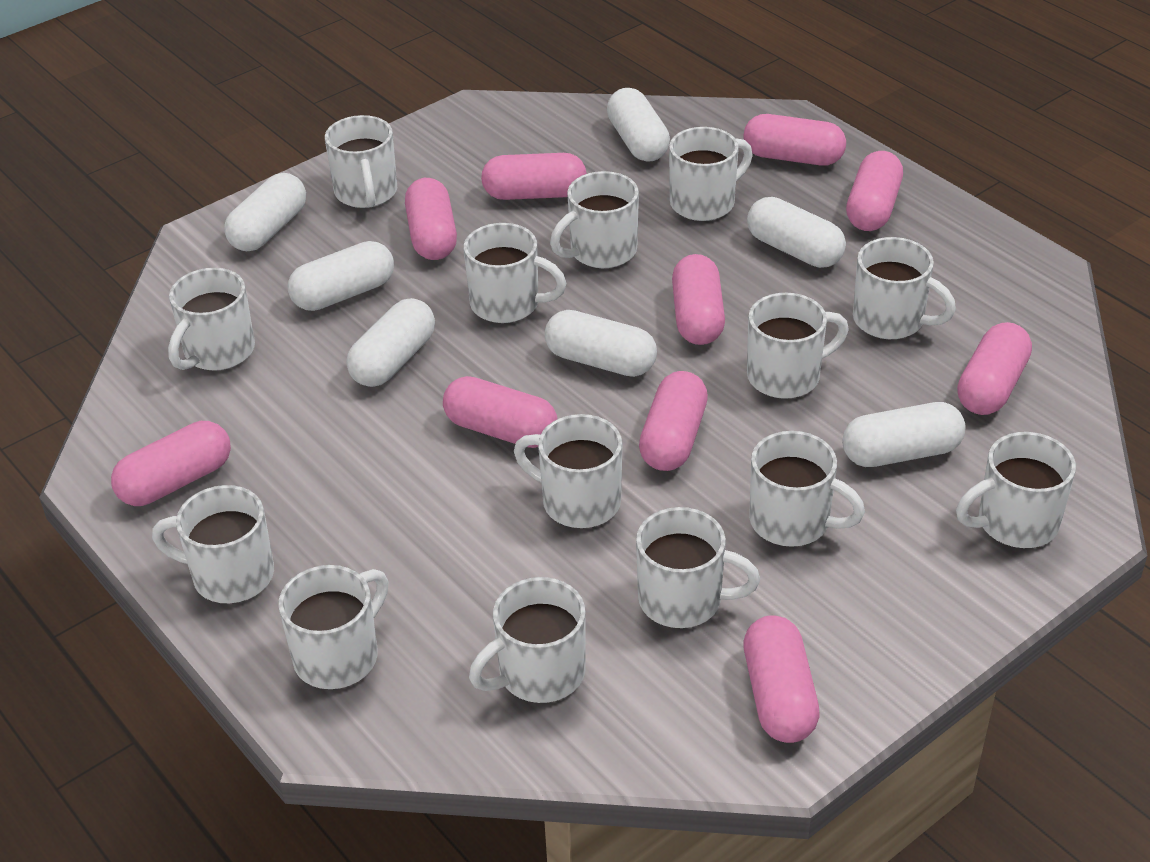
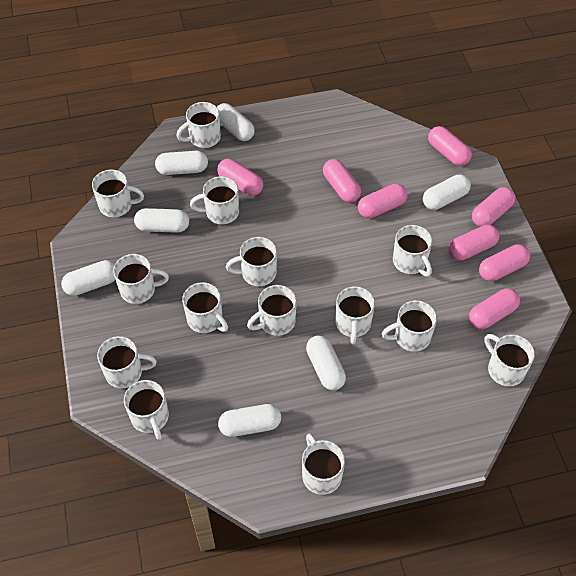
pink capsule: 10 -> 8

